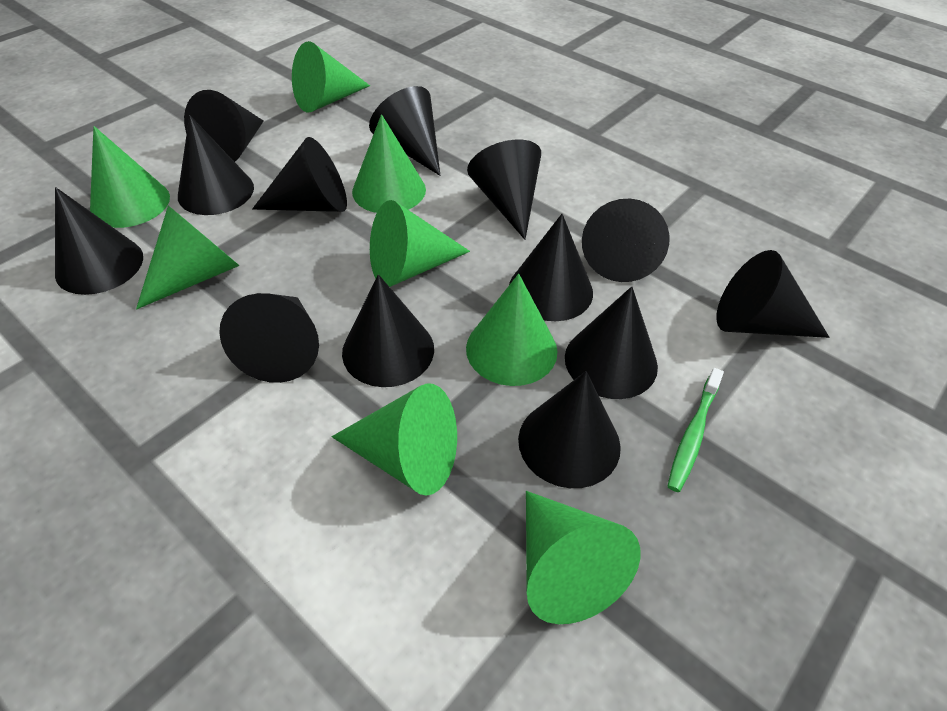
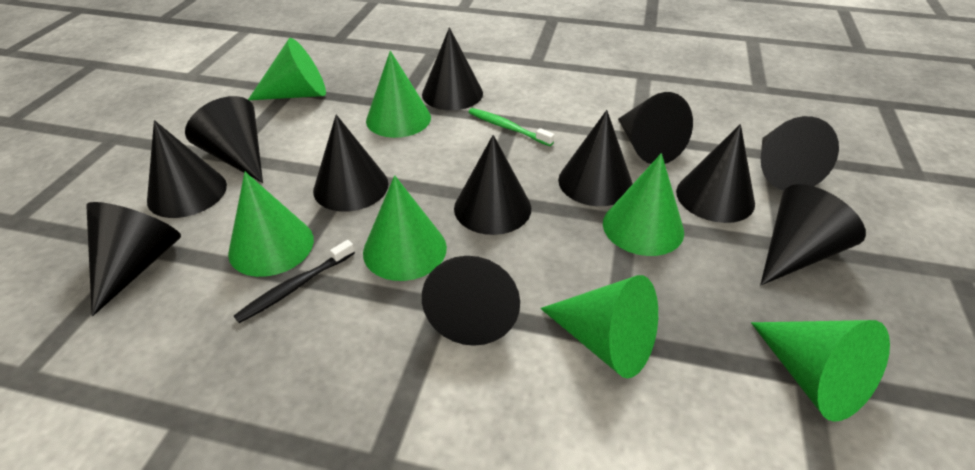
black cone: 13 -> 12
black toothbrush: 0 -> 1
green cone: 8 -> 7

